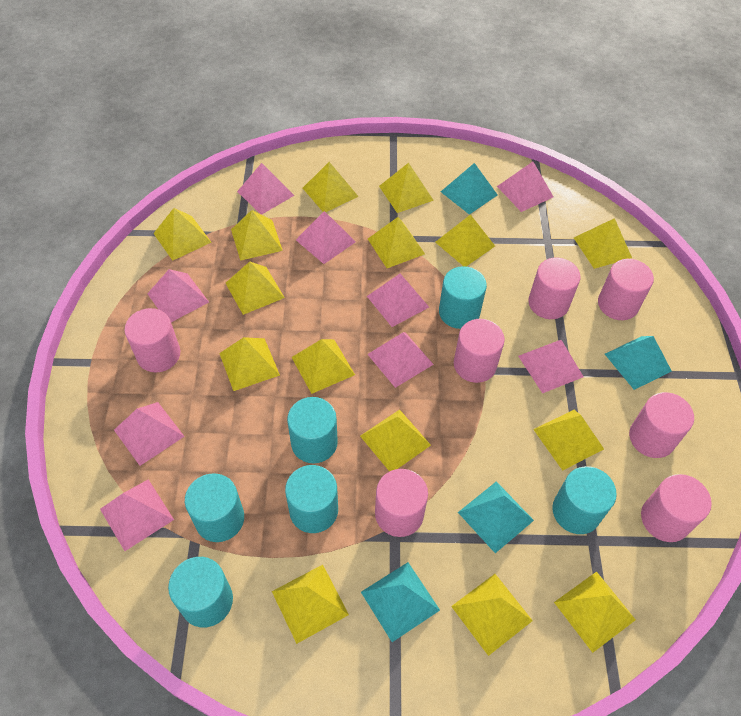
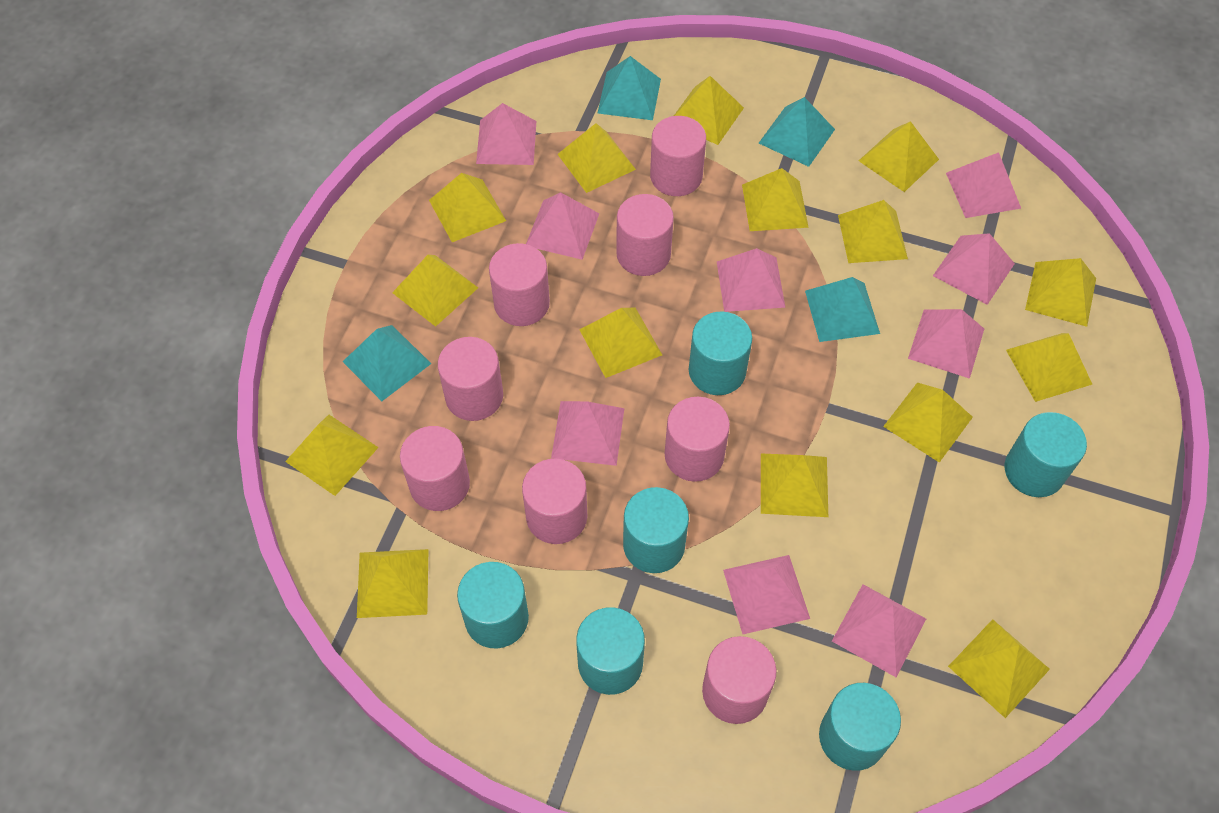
pink cylinder: 7 -> 8

